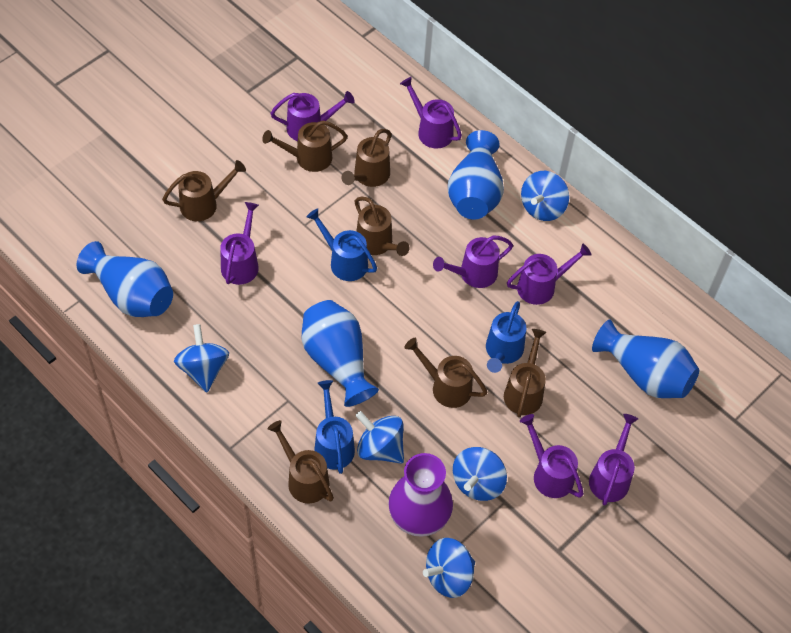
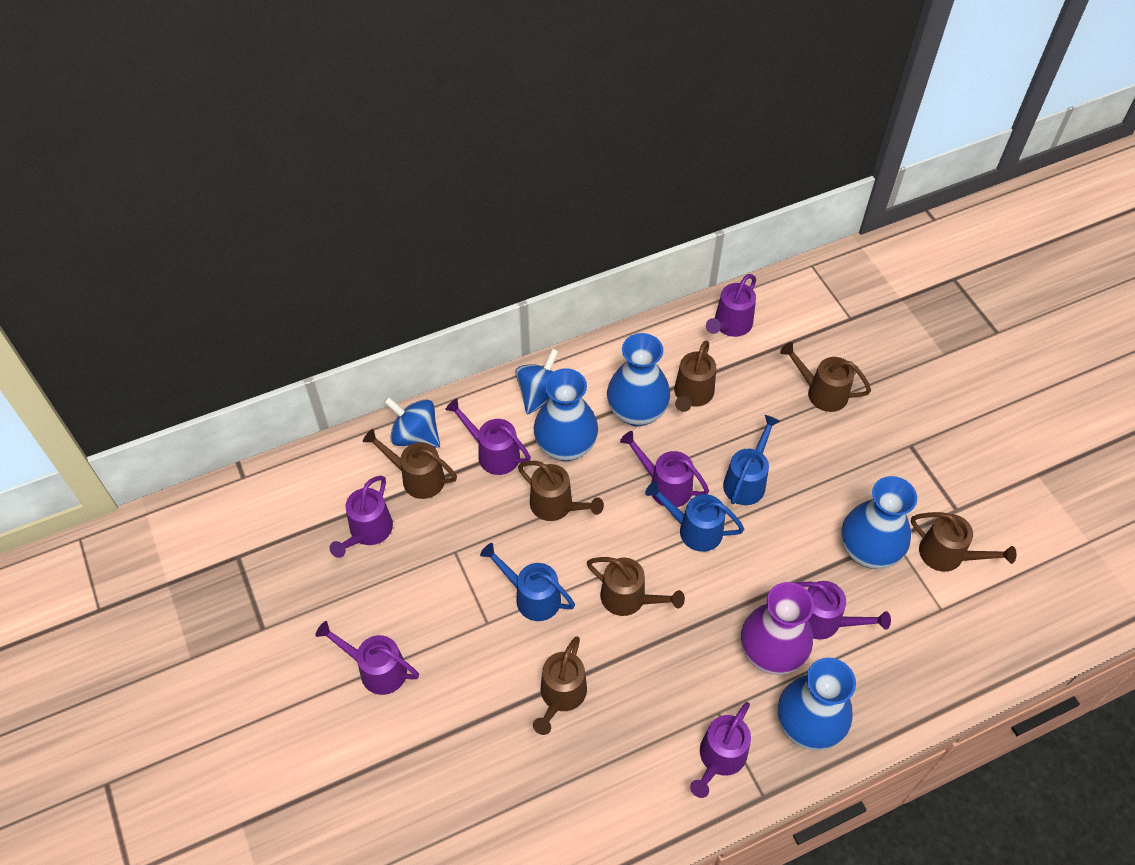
blue spinning top: 5 -> 2

